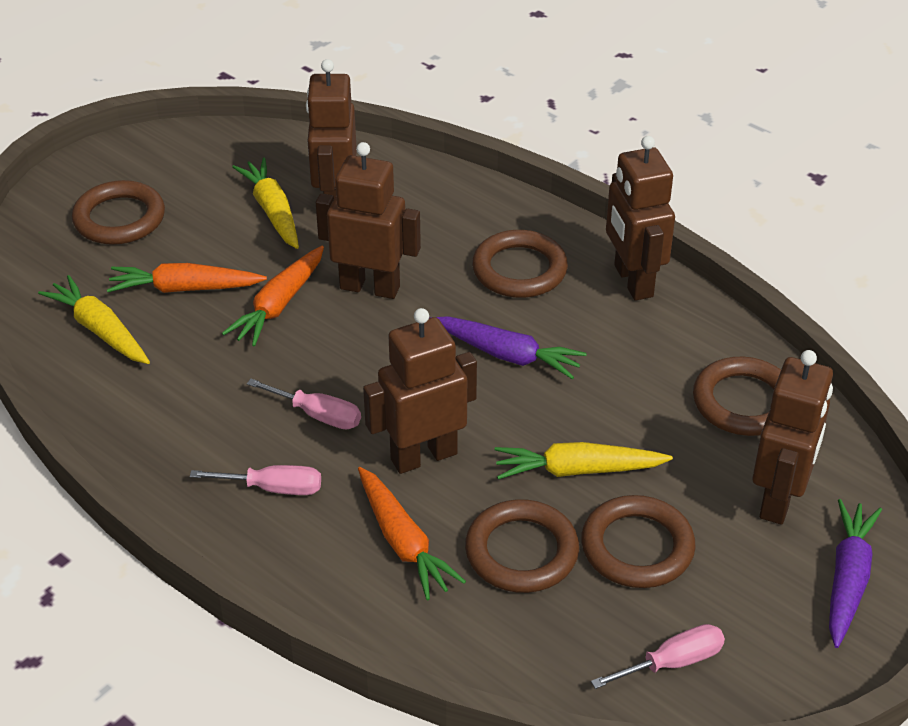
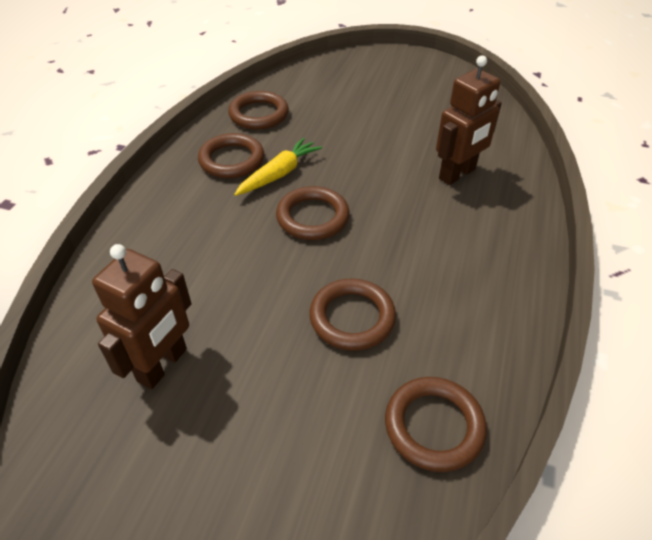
brown robot: 5 -> 2
orange carrot: 3 -> 0
pink screwdriver: 3 -> 0
purple carrot: 2 -> 0
yellow carrot: 3 -> 1

